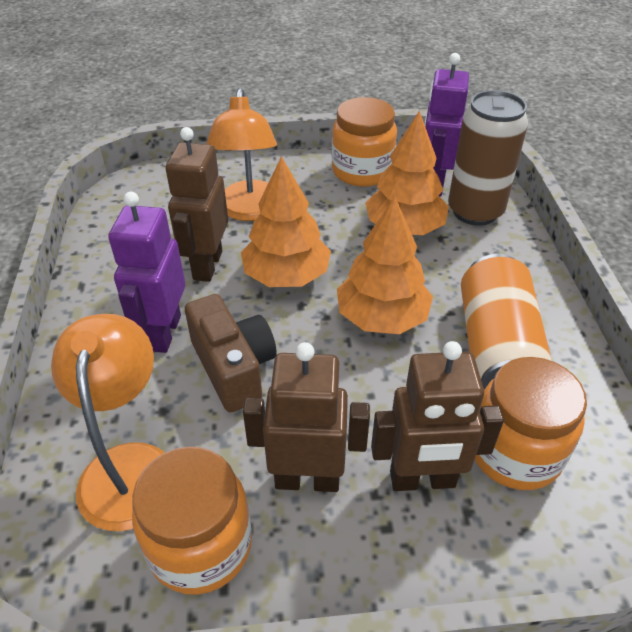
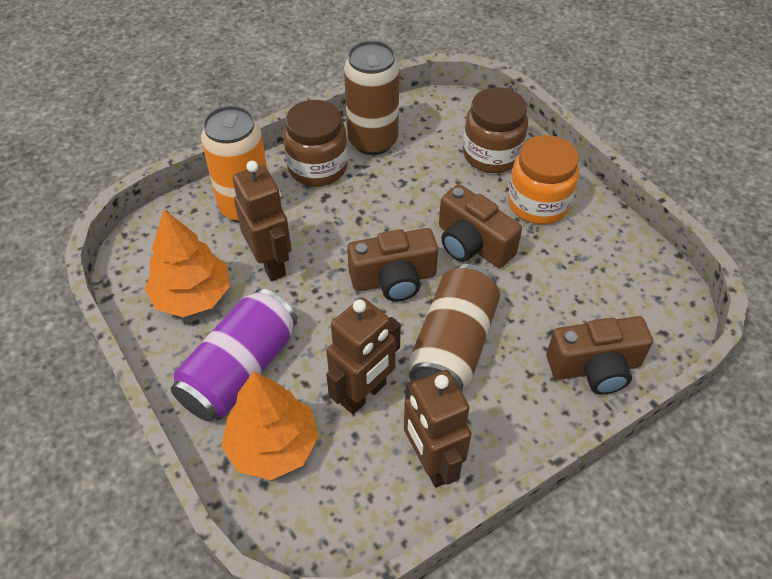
brown camera: 1 -> 3
brown can: 1 -> 2
brown jar: 0 -> 2
orange jar: 3 -> 1
orange lamp: 2 -> 0
orange tree: 3 -> 2
purple can: 0 -> 1
purple robot: 2 -> 0

